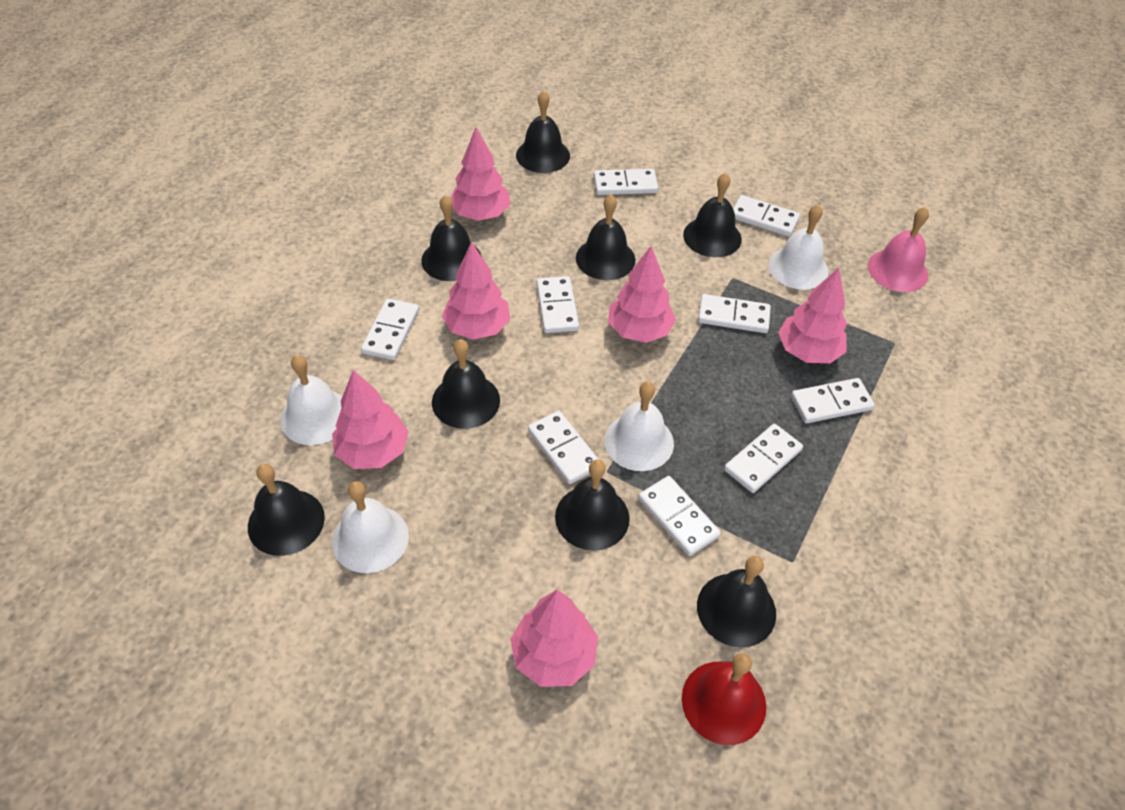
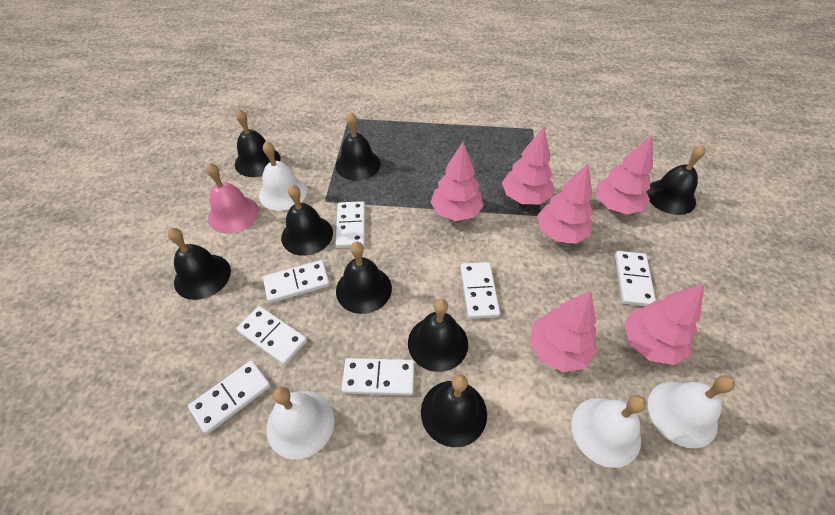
red bell: 1 -> 0
white domino: 9 -> 7

